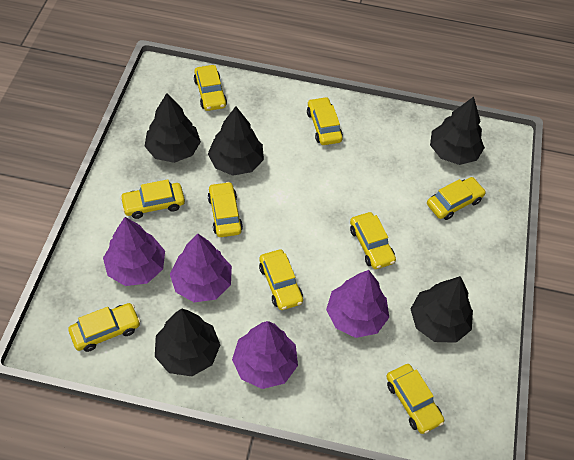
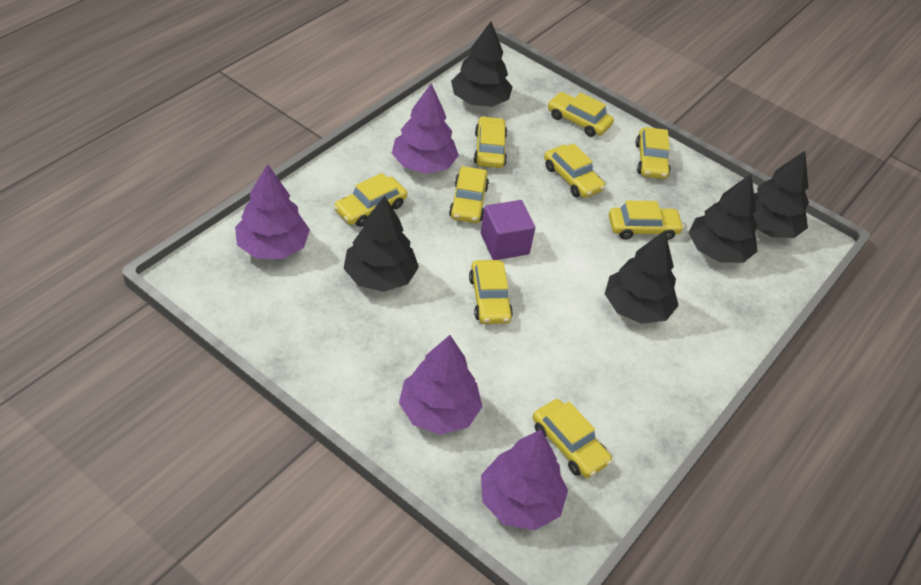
purple cube: 0 -> 1

